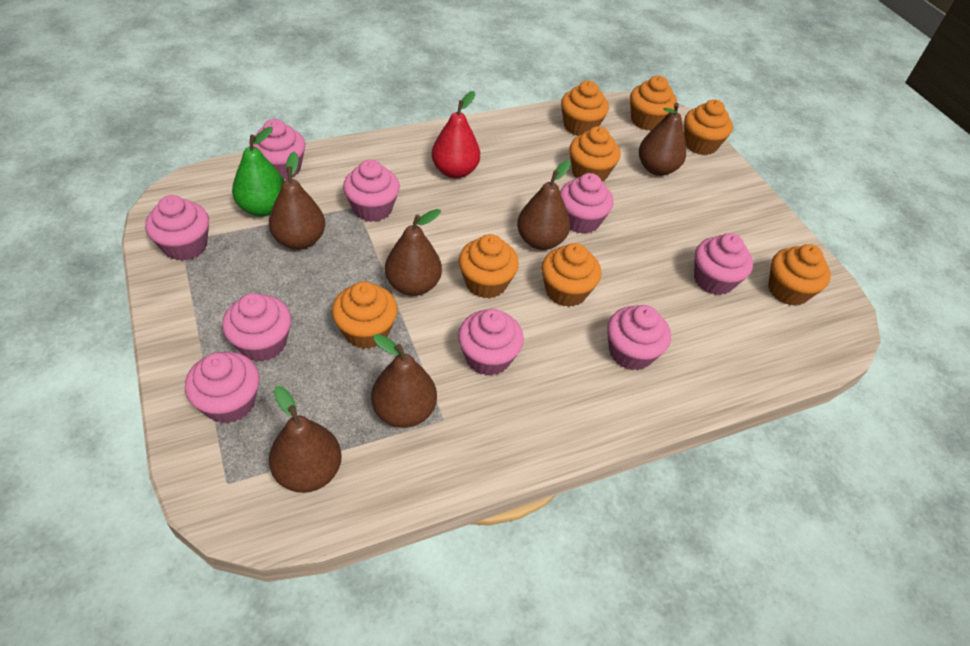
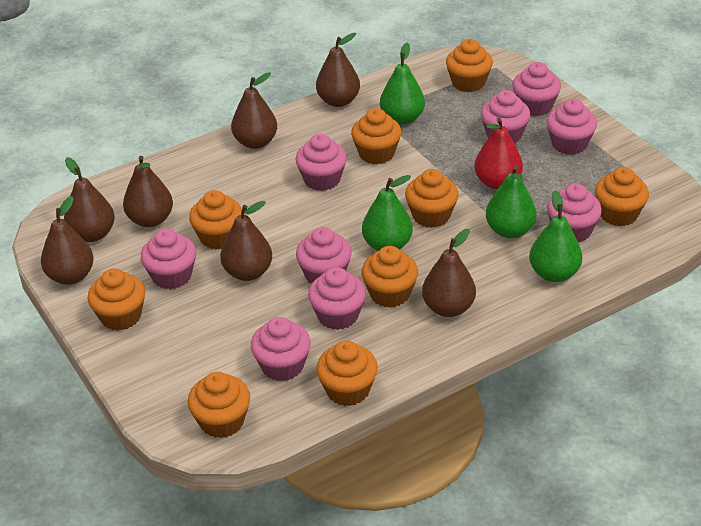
brown pear: 6 -> 7
green pear: 1 -> 4
orange cupcake: 8 -> 9

